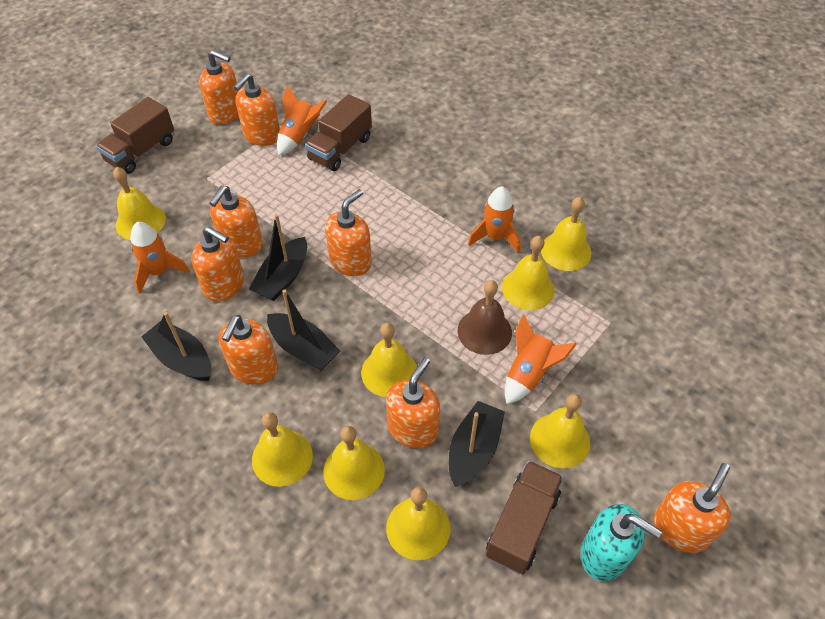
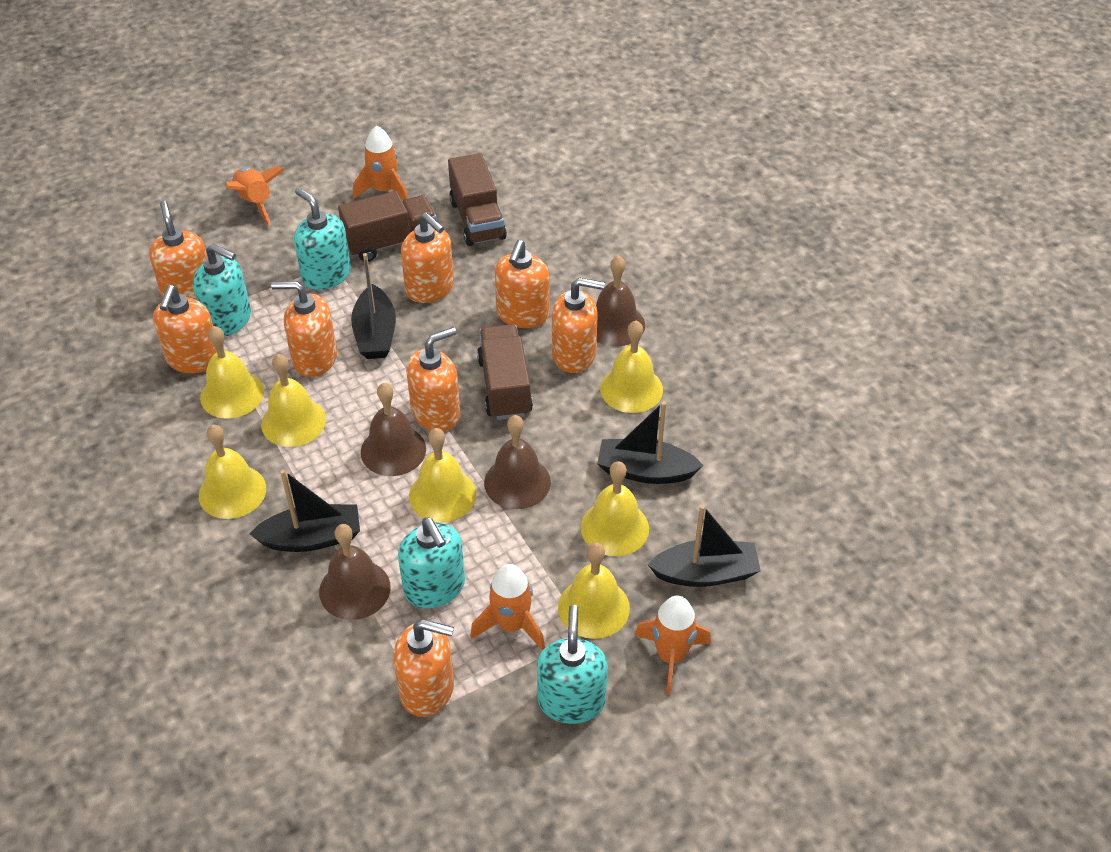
brown bell: 1 -> 4
turquoise soap dispenser: 1 -> 4
yellow bell: 8 -> 7

